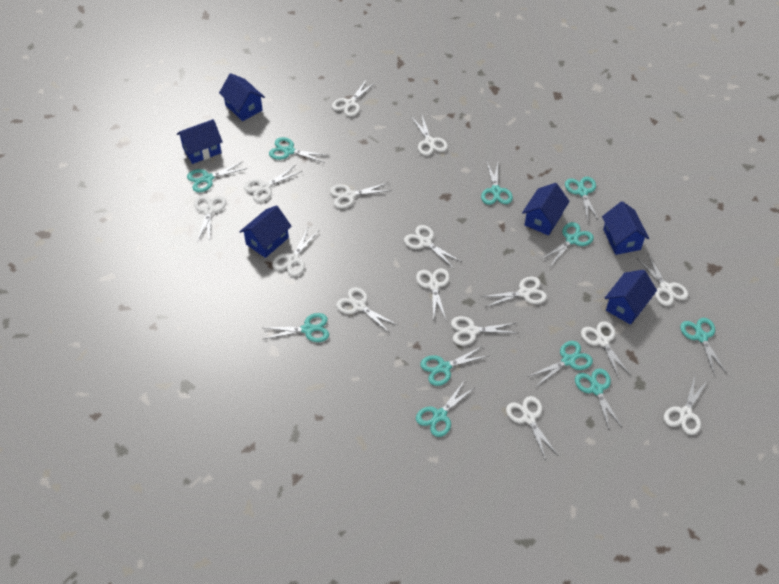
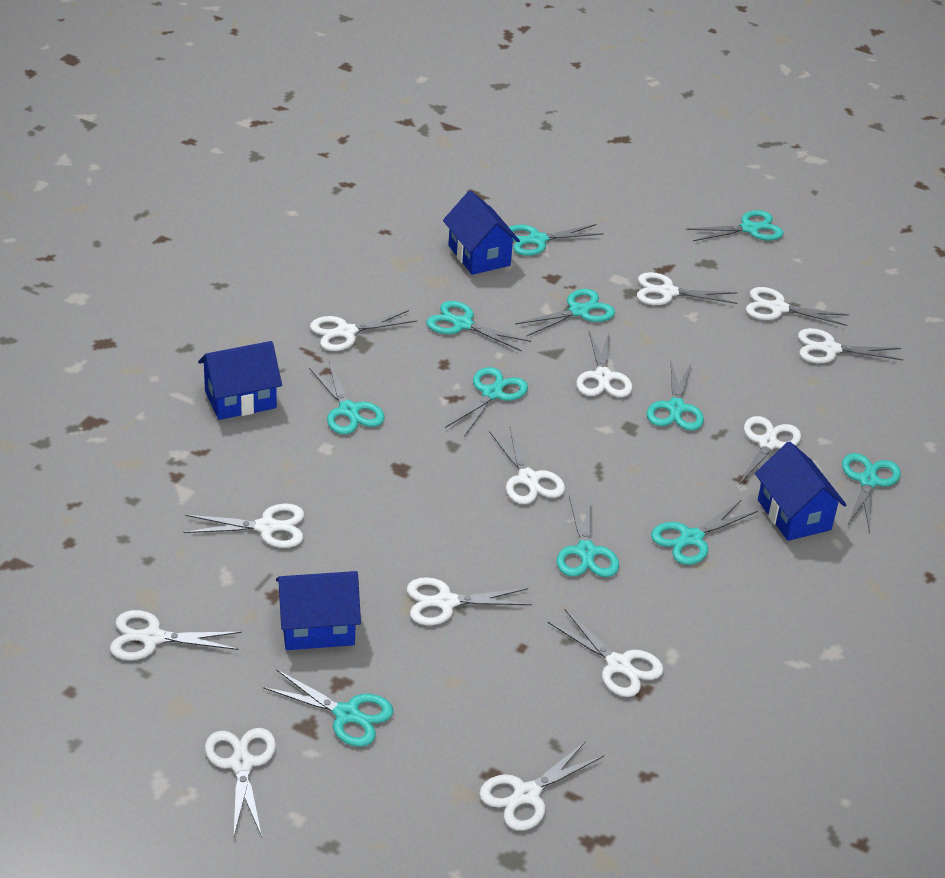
blue house: 6 -> 4
white scissors: 15 -> 13

